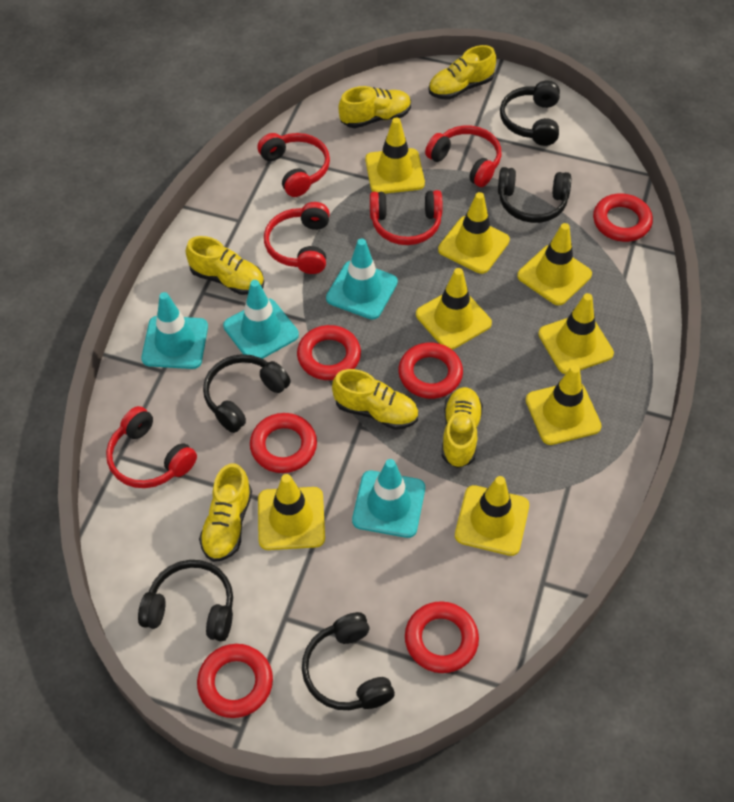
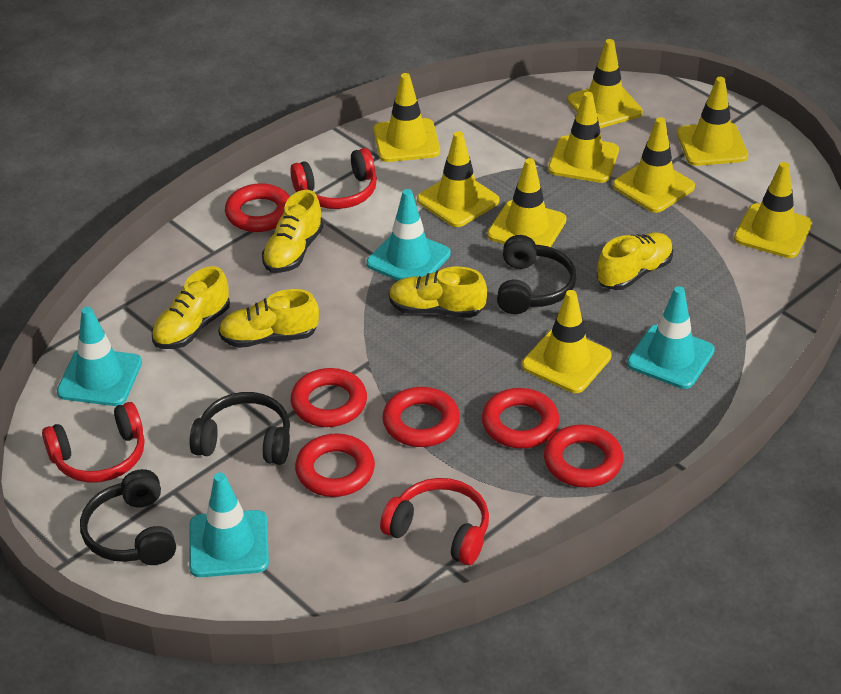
black headphones: 5 -> 3
red headphones: 5 -> 3
yellow shoe: 6 -> 5
yellow traffic cone: 8 -> 9

